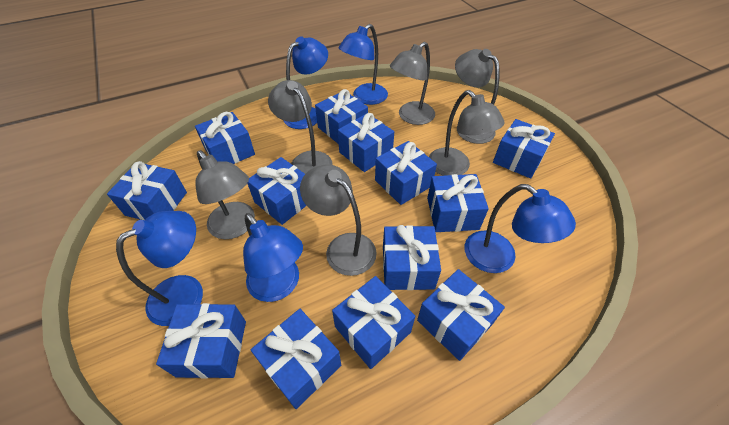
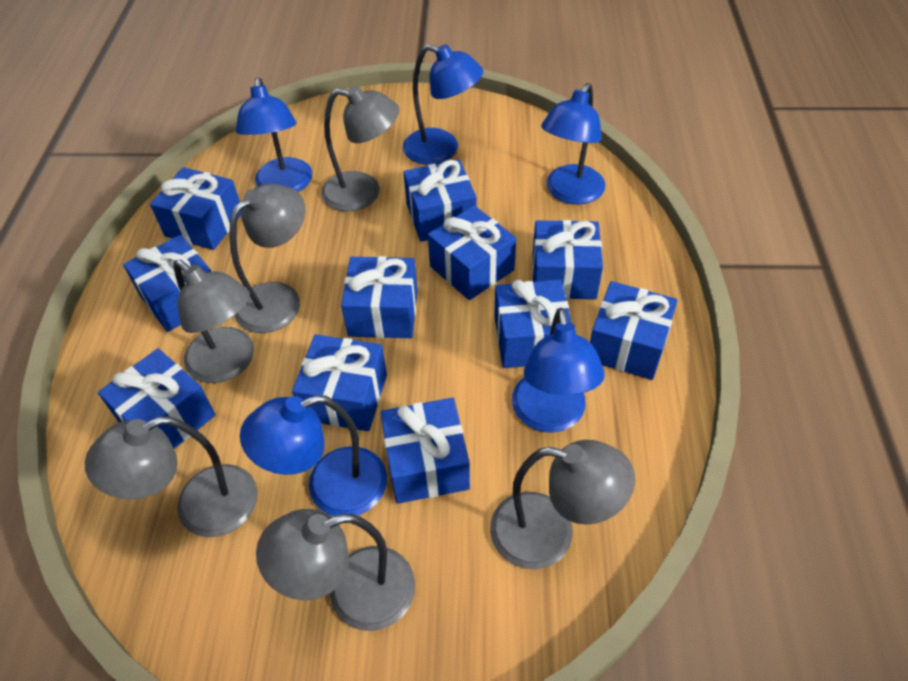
blue gift: 13 -> 11

